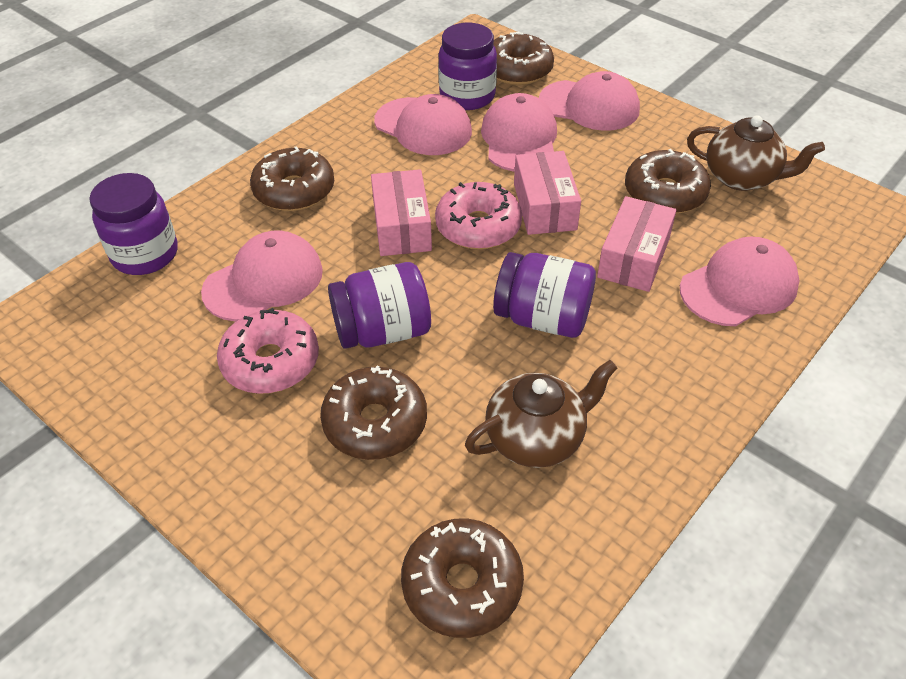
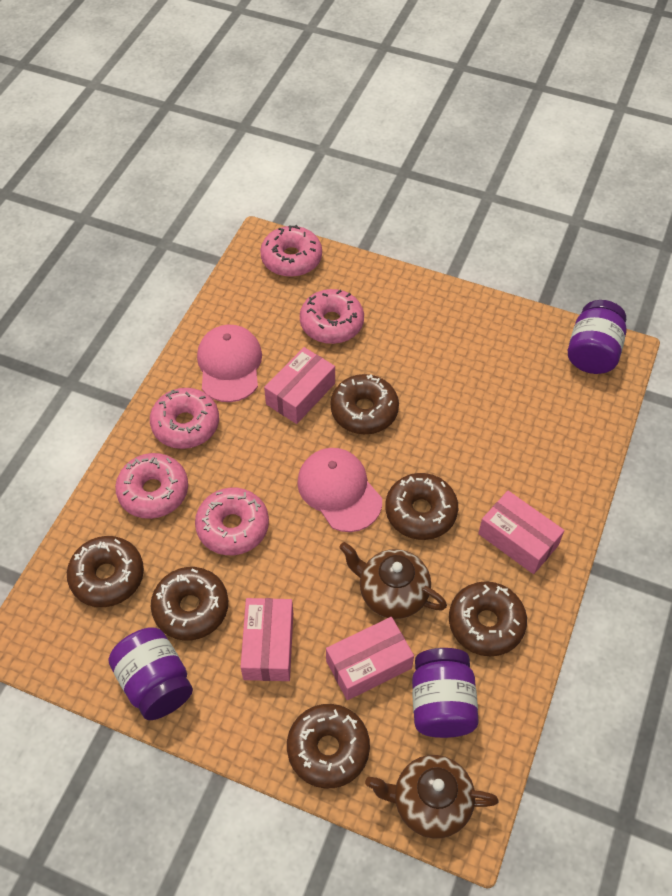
brown donut: 5 -> 6
pink box: 3 -> 4
pink cap: 5 -> 2
pink donut: 2 -> 5
purple jar: 4 -> 3

